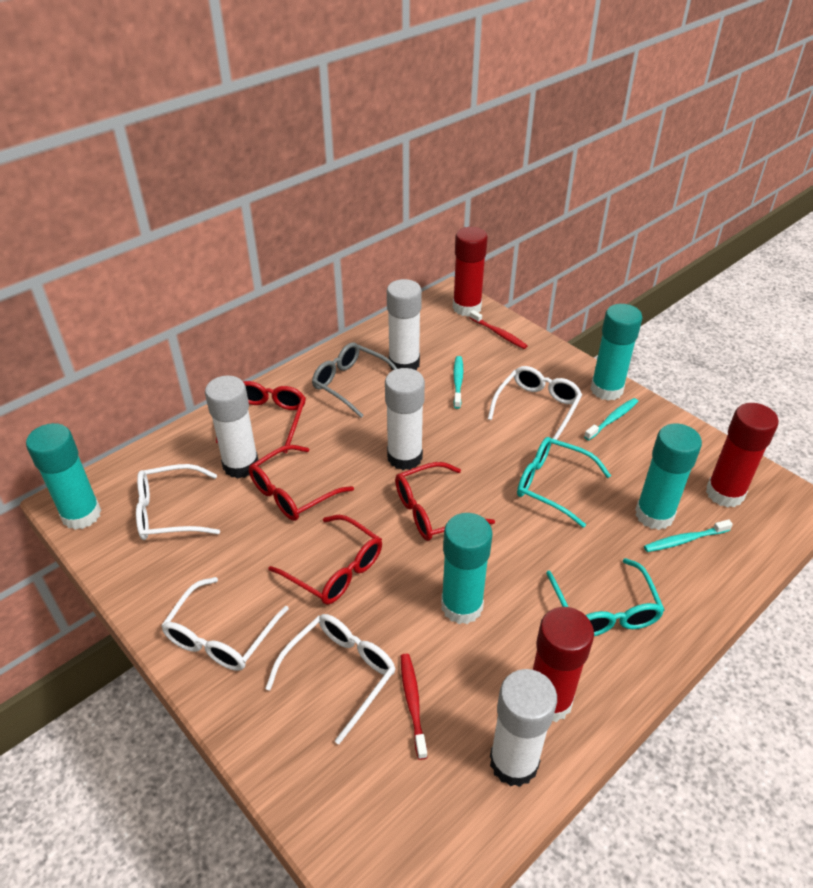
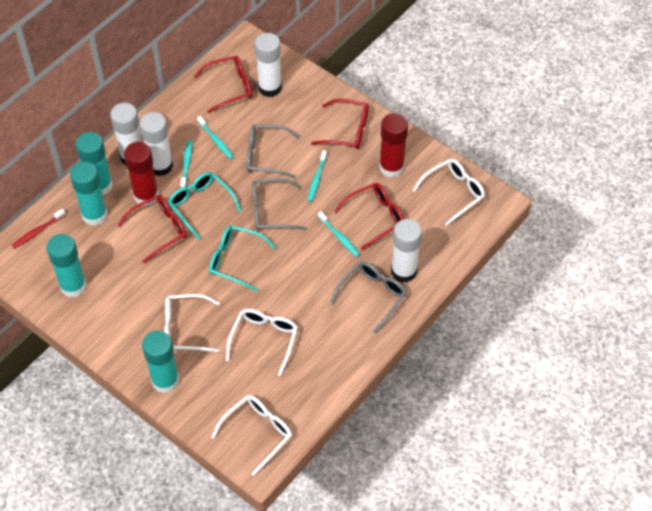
grey glasses: 1 -> 3
red glue stick: 3 -> 2
red toothbrush: 2 -> 1
turquoise toothbrush: 3 -> 4

